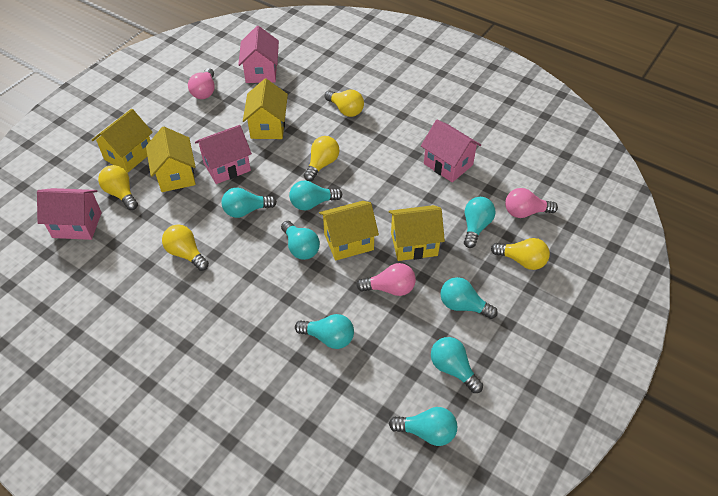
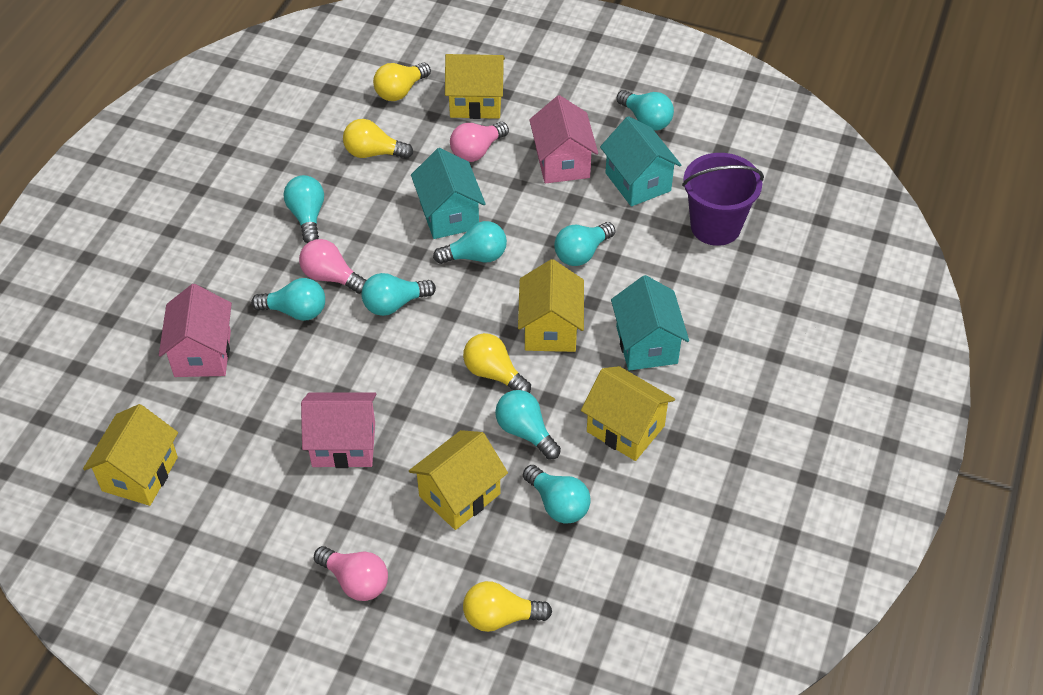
pink house: 4 -> 3
purple bucket: 0 -> 1
turquoise house: 0 -> 3
yellow light bulb: 5 -> 4

